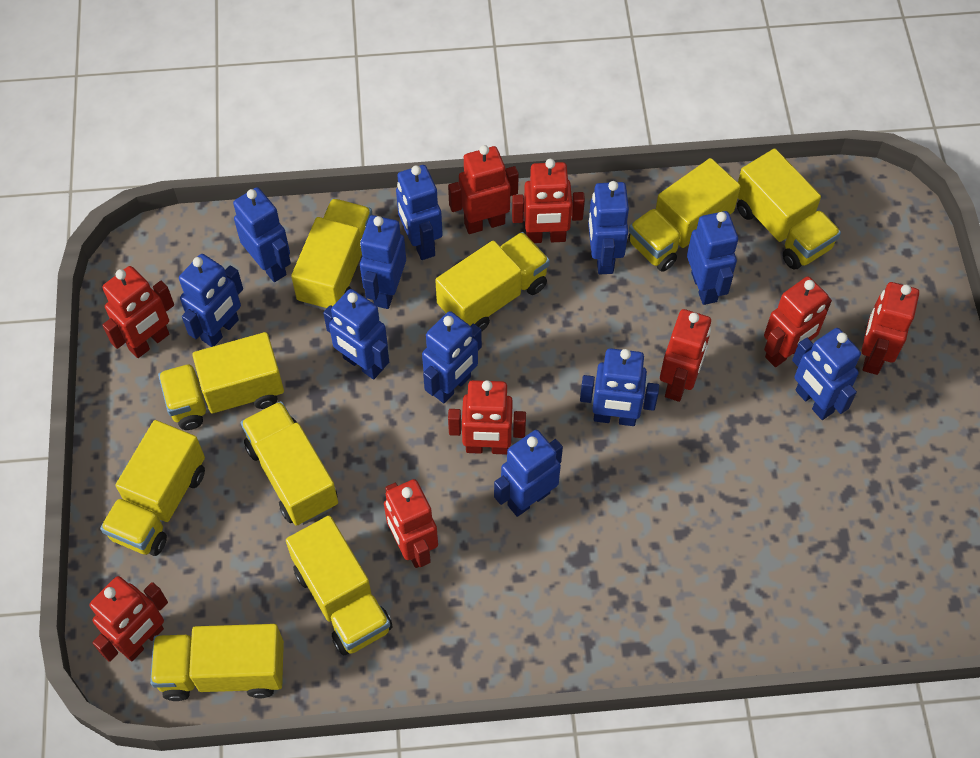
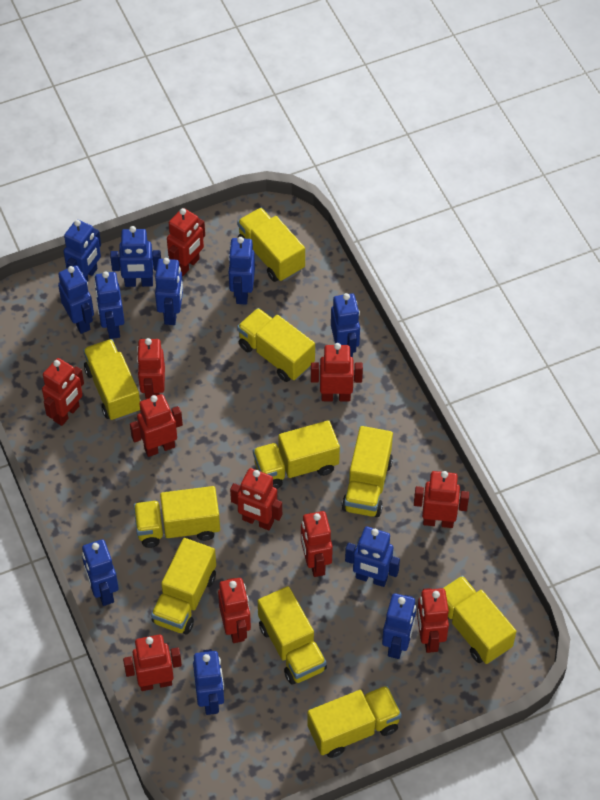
red robot: 9 -> 11
yellow truck: 9 -> 10

